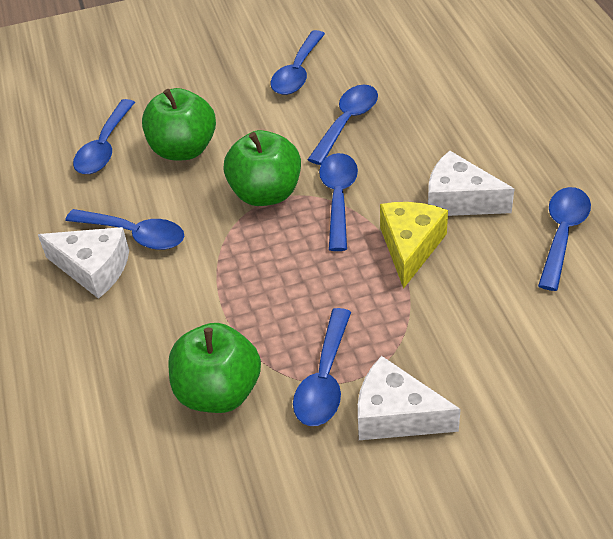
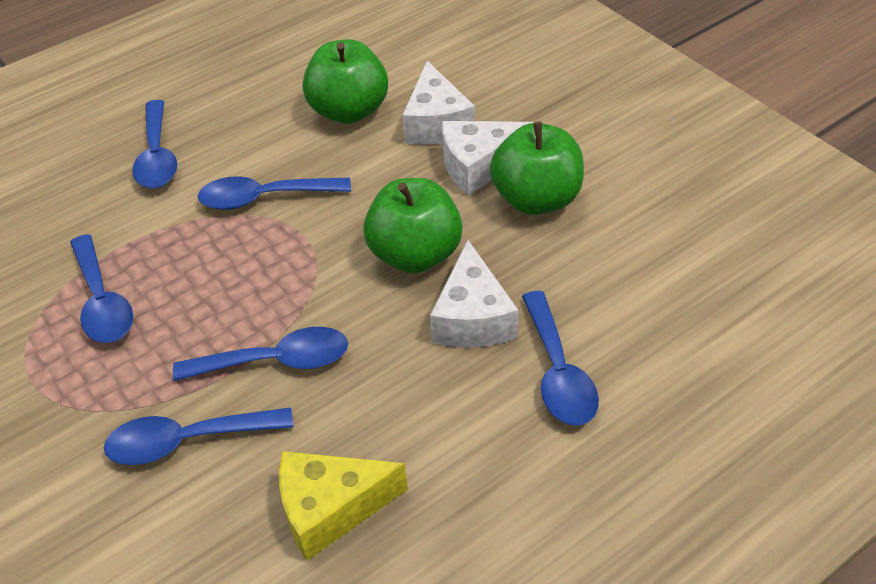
blue spoon: 7 -> 6

